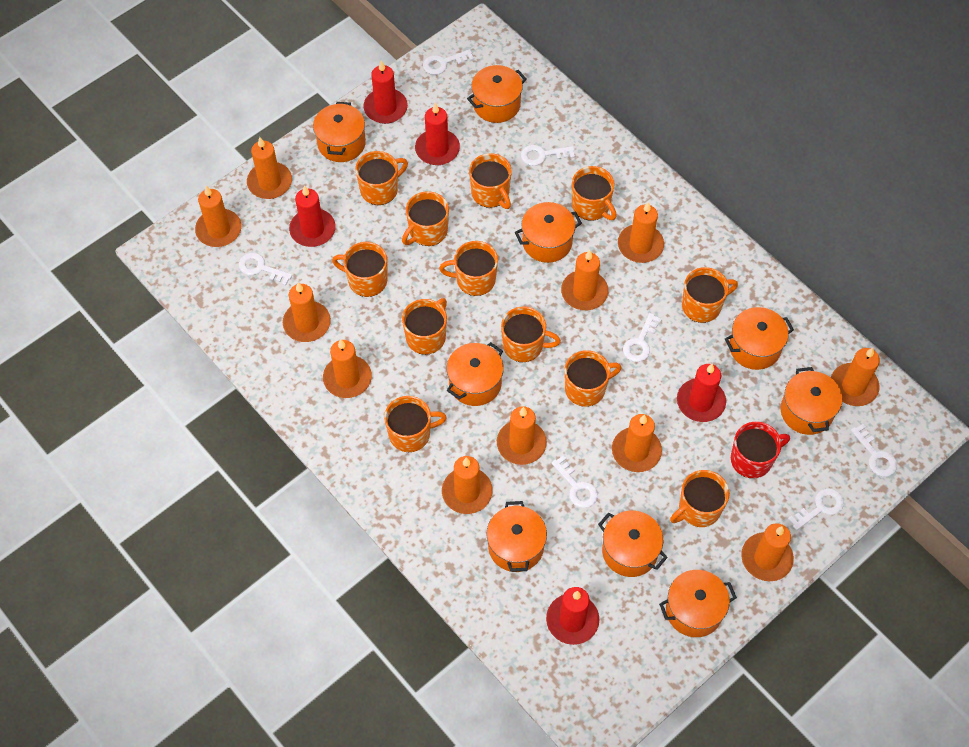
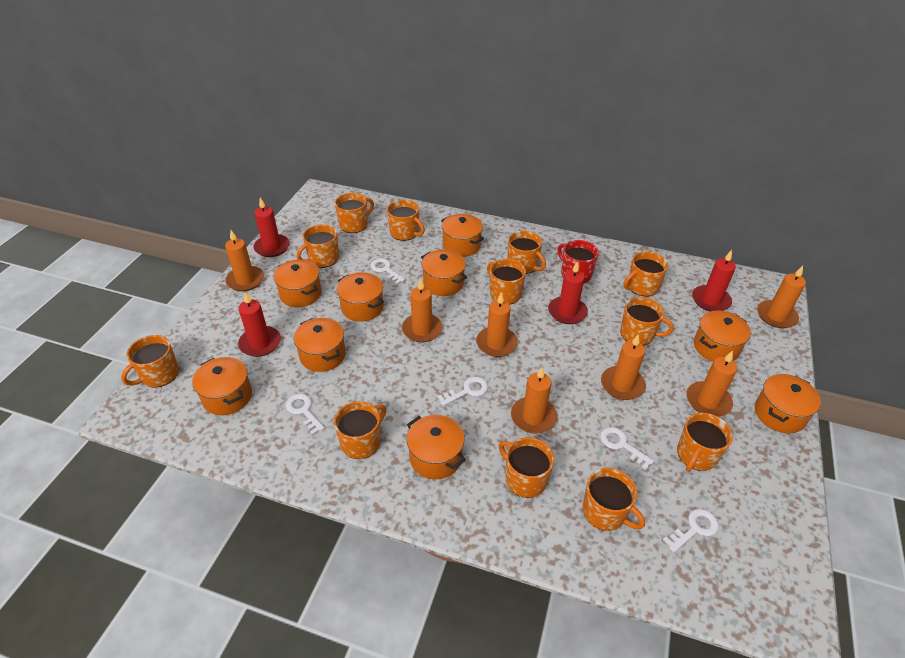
orange candle: 11 -> 7
red candle: 5 -> 4
white key: 7 -> 5

